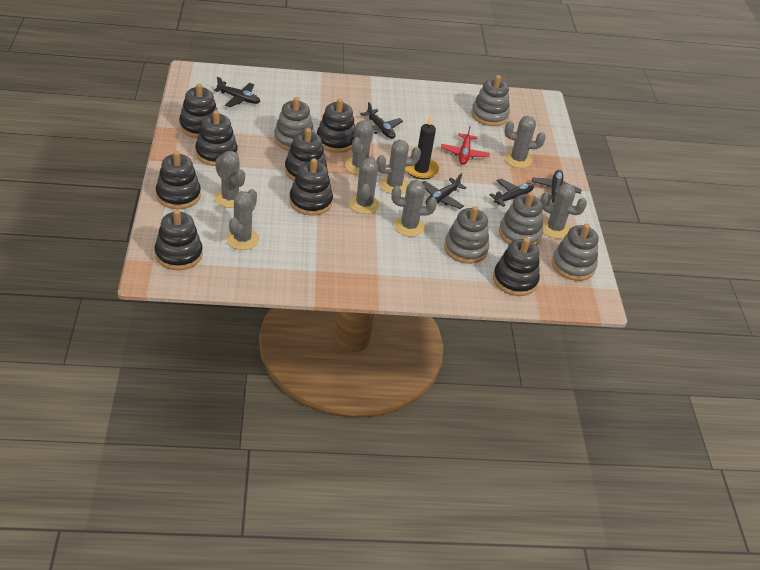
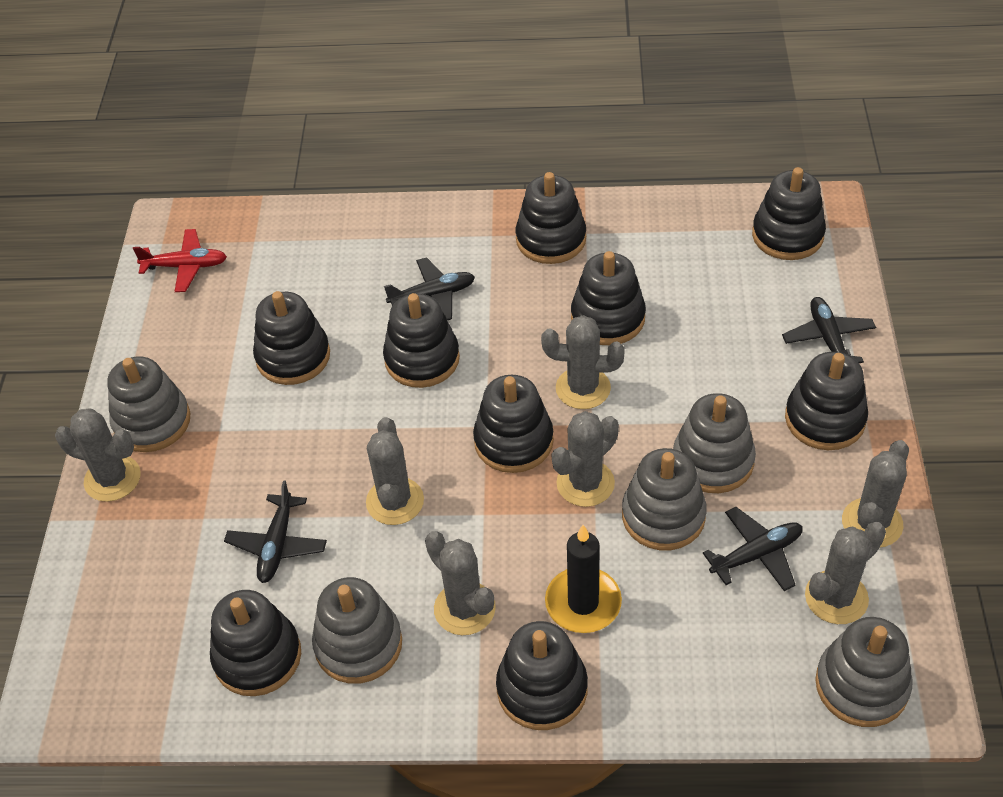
black plane: 5 -> 4
black stacking toy: 8 -> 9
grey cactus: 8 -> 7

